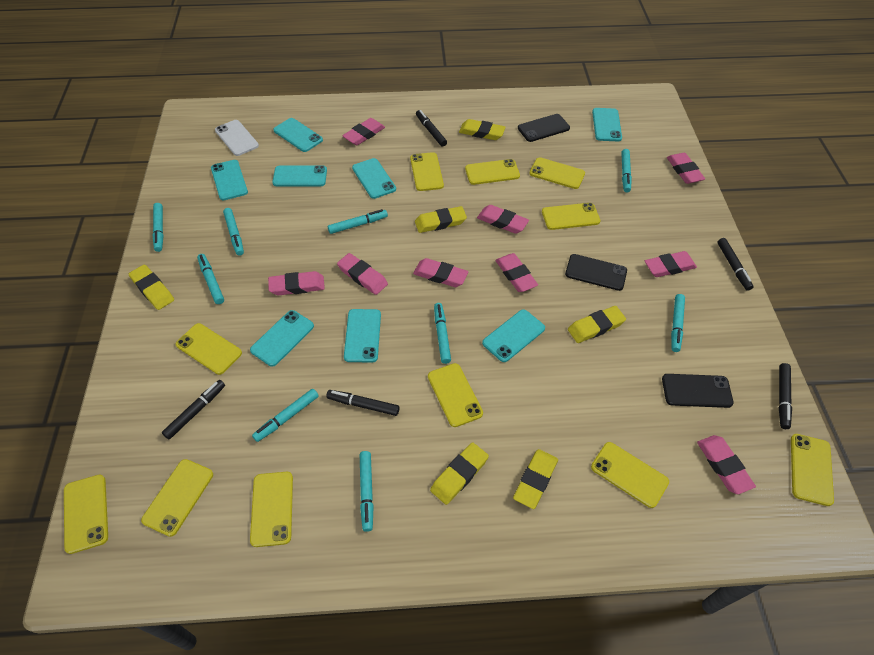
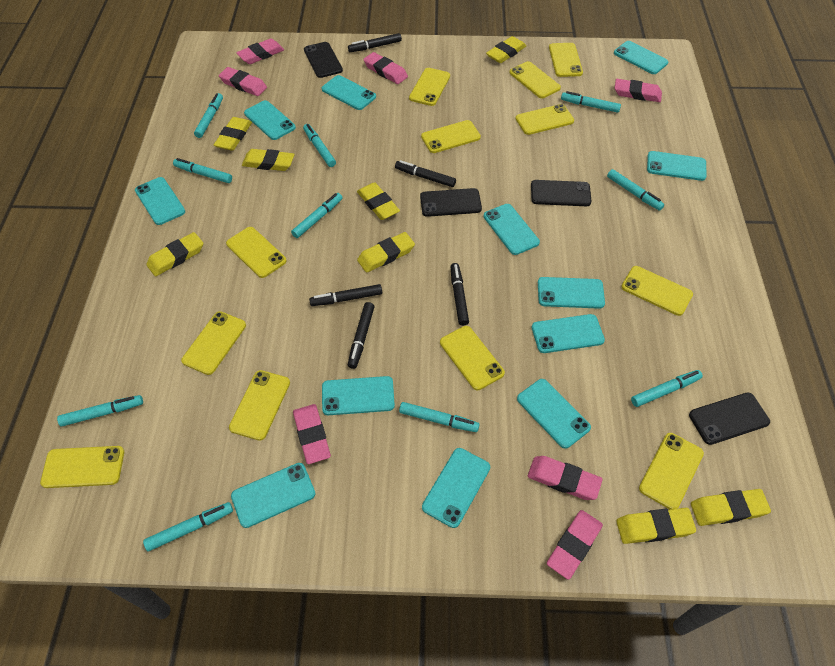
black phone: 3 -> 4
pink eraser: 9 -> 7
turquoise marker: 9 -> 10
turquoise phone: 8 -> 12
white phone: 1 -> 0
yellow eraser: 6 -> 8
yellow phone: 11 -> 12

